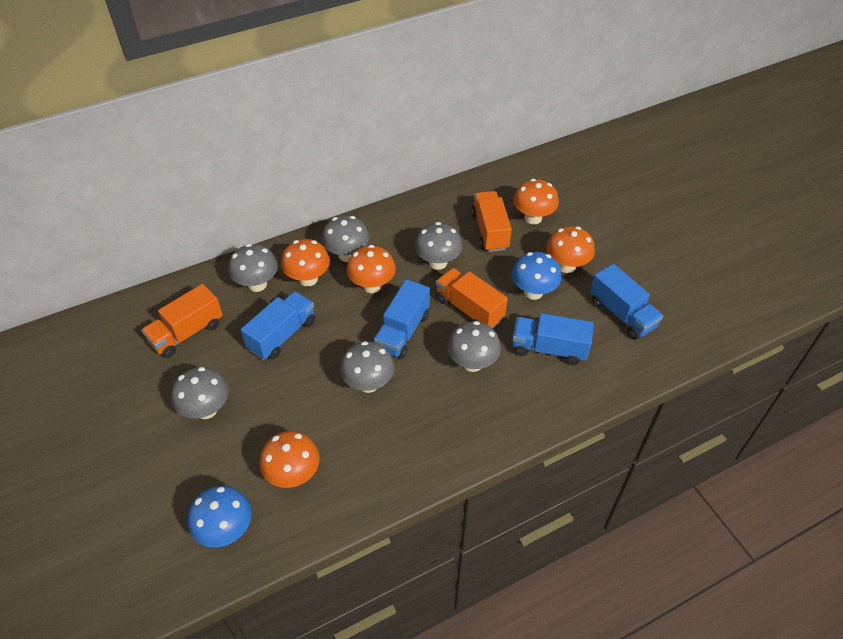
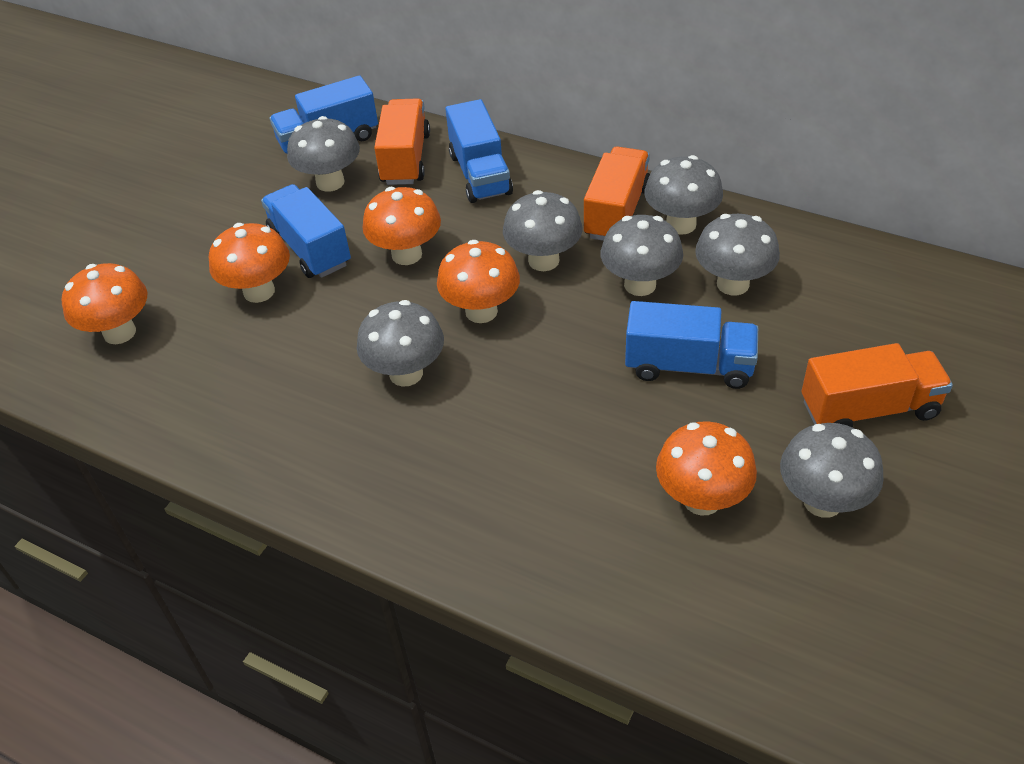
blue mushroom: 2 -> 0
grey mushroom: 6 -> 7

